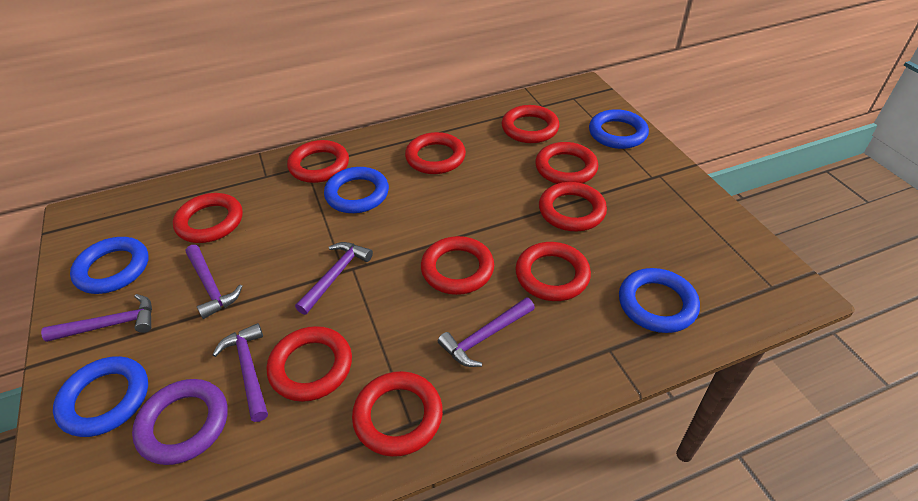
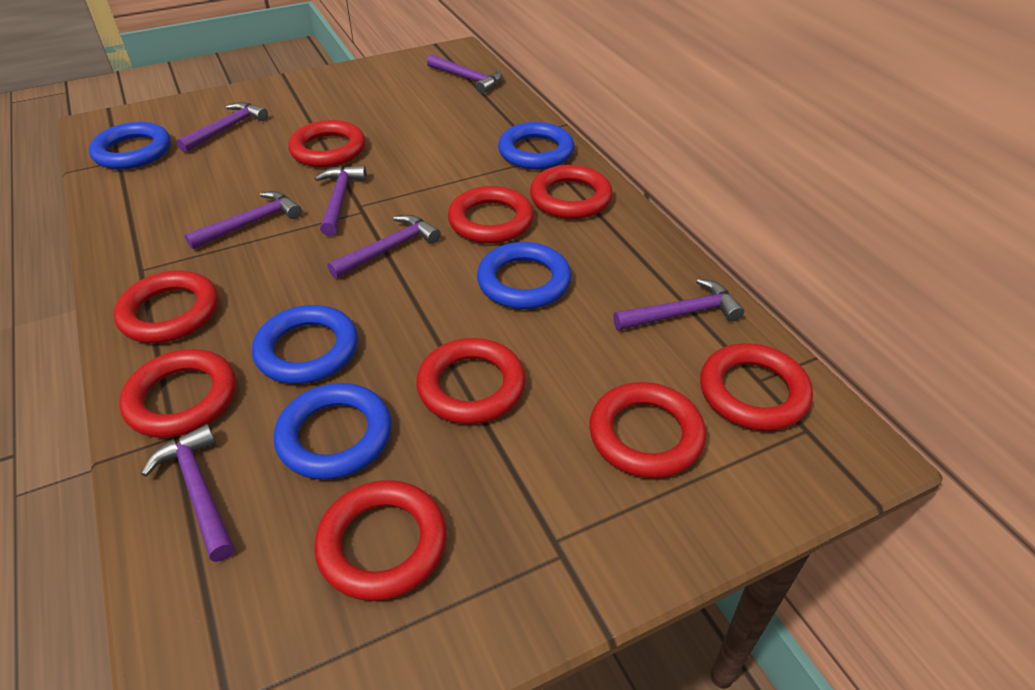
purple hammer: 5 -> 7
purple ring: 1 -> 0
red ring: 10 -> 9

